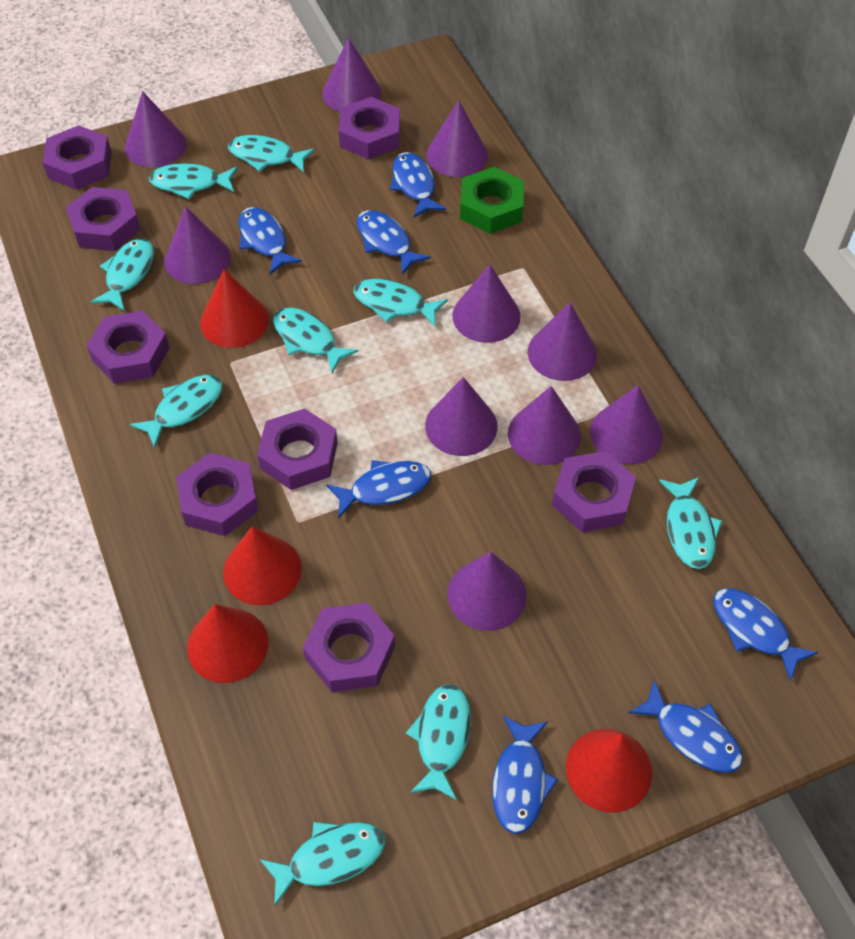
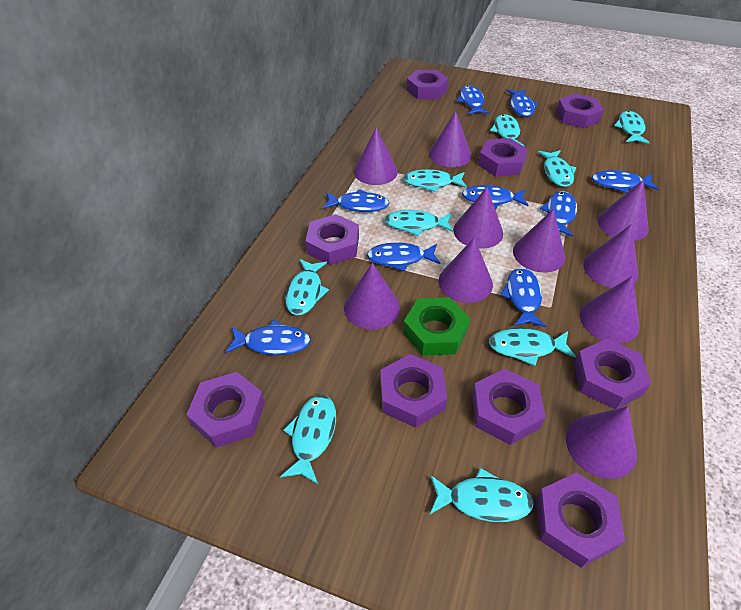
blue fish: 7 -> 9
purple nut: 8 -> 9
red cone: 4 -> 0

